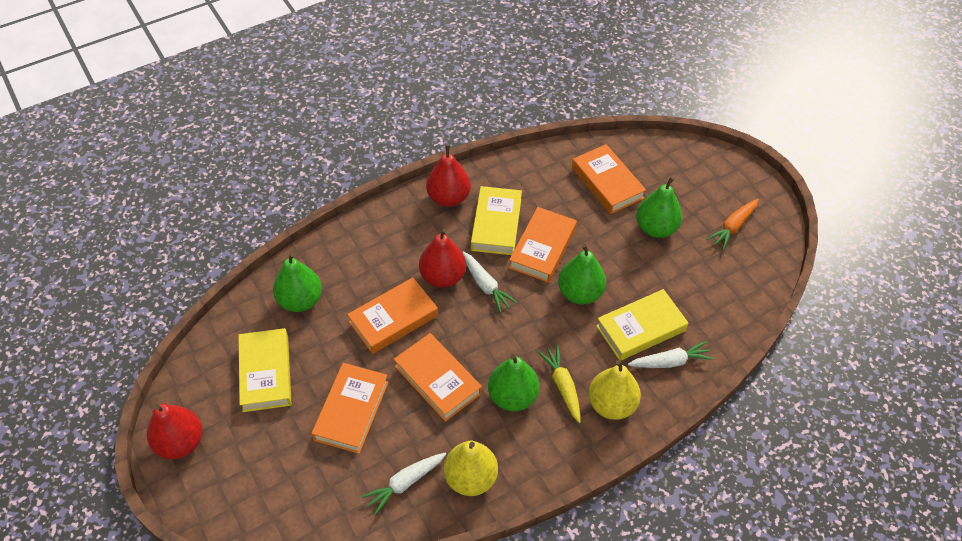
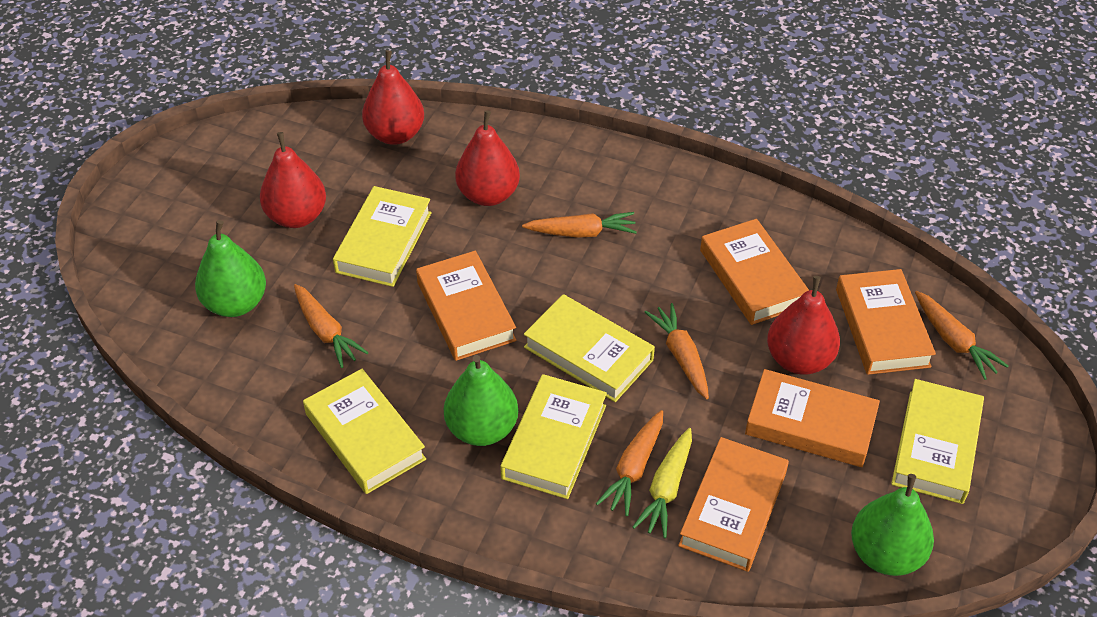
green pear: 4 -> 3
orange carrot: 1 -> 5
red pear: 3 -> 4
white carrot: 3 -> 0
yellow book: 3 -> 5
yellow pear: 2 -> 0

